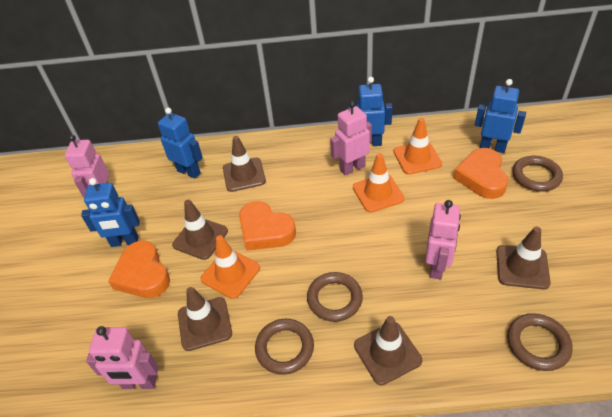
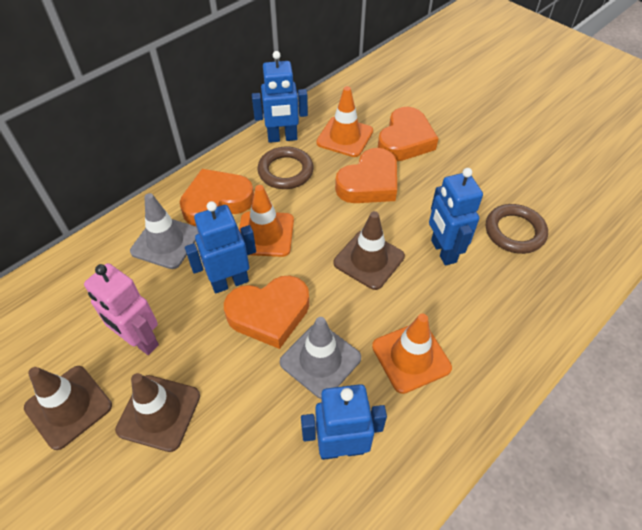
brown ring: 4 -> 2
brown traffic cone: 5 -> 3
grey traffic cone: 0 -> 2
orange heart: 3 -> 4
pink robot: 4 -> 1

